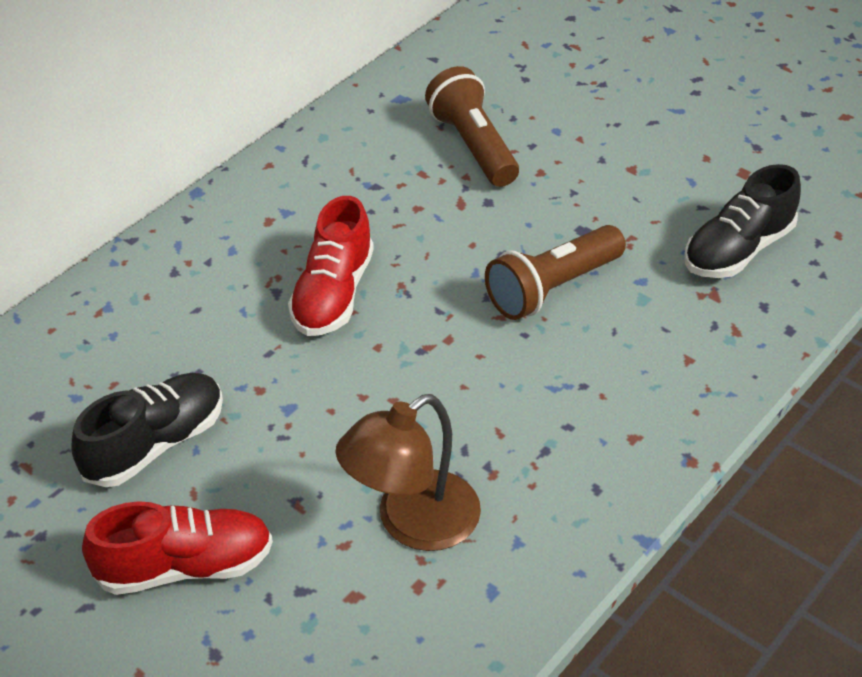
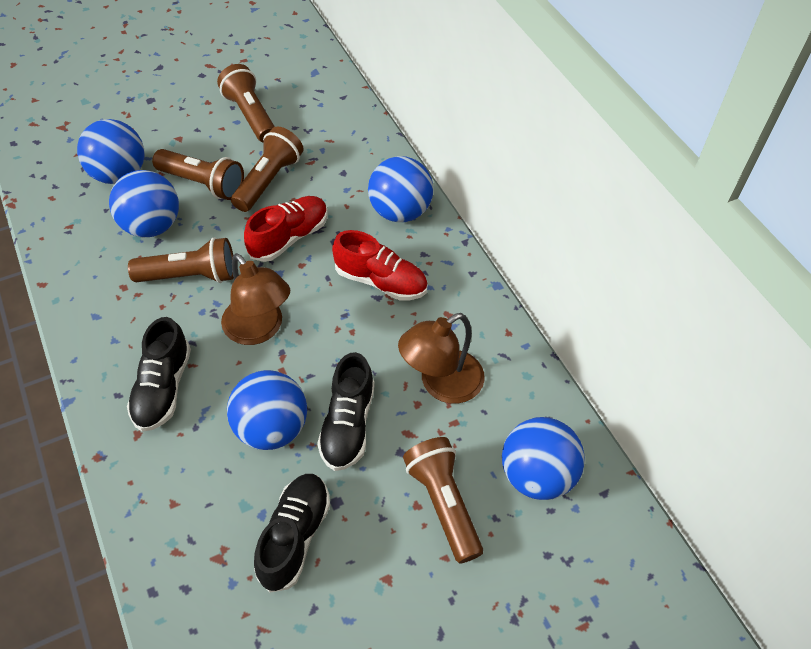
black shoe: 2 -> 3
blue ball: 0 -> 5
brown flashlight: 2 -> 5
brown lamp: 1 -> 2

